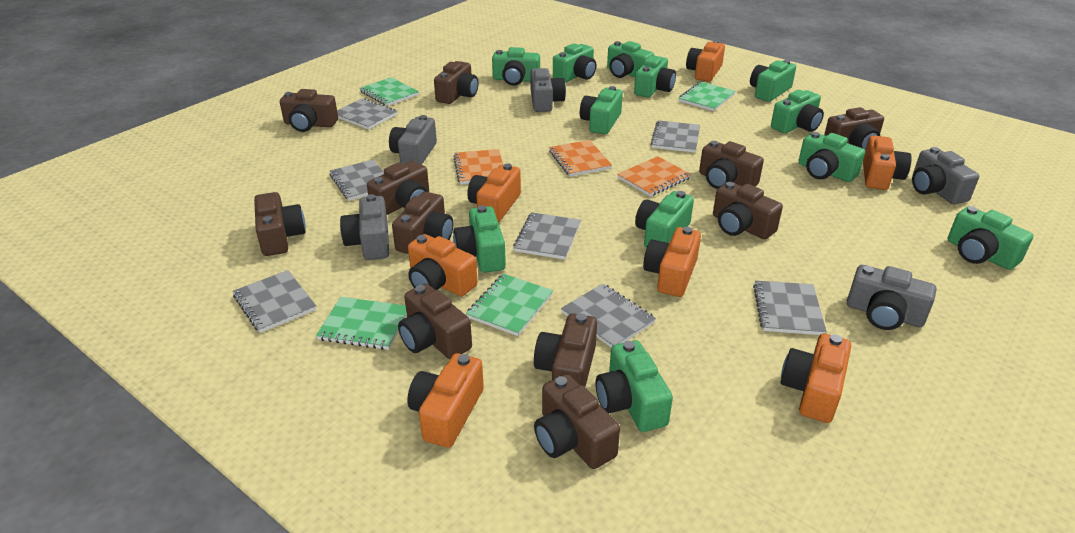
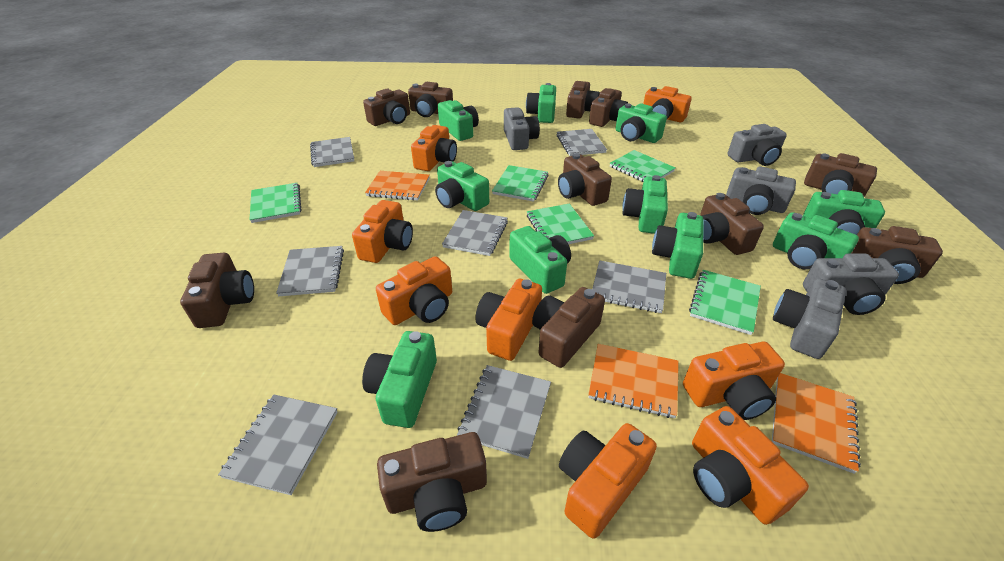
green camera: 12 -> 10
green notebook: 4 -> 5
orange camera: 7 -> 8

